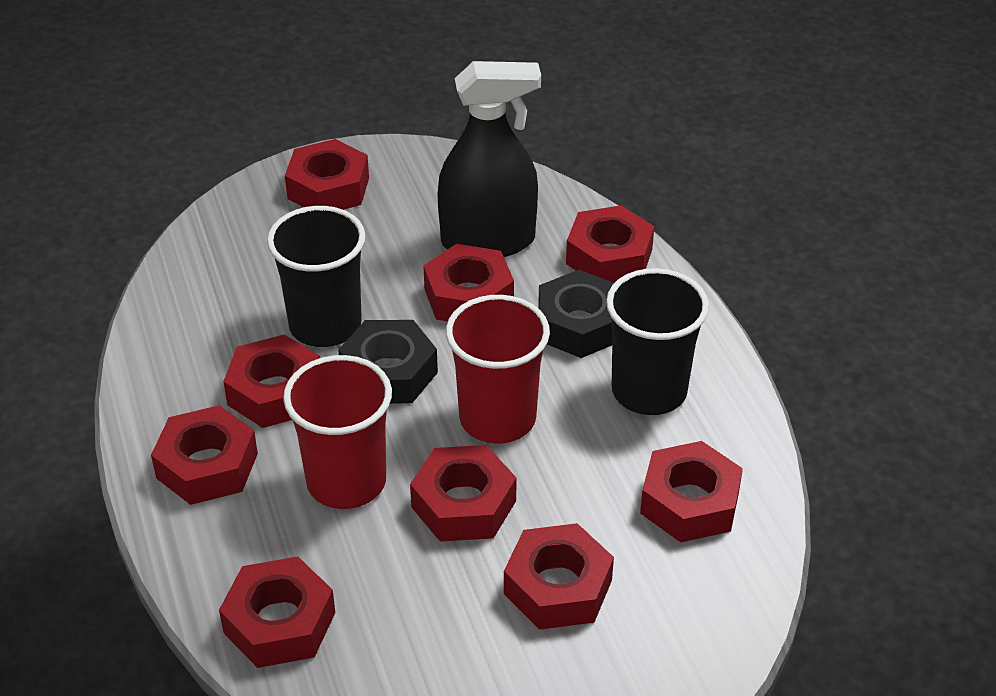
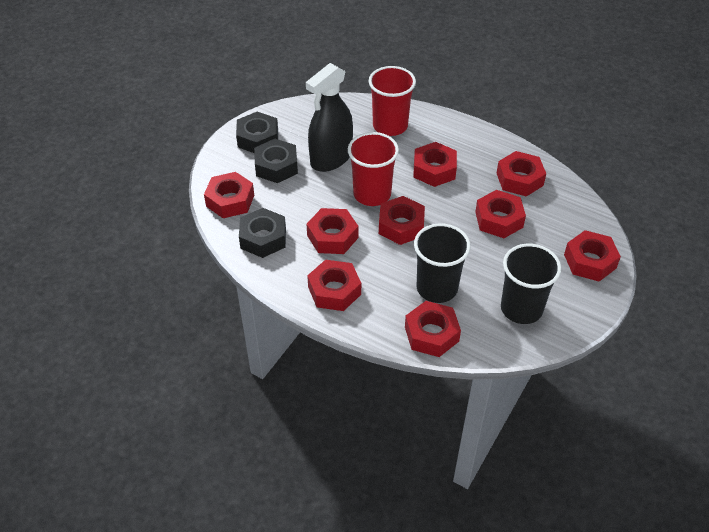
black nut: 2 -> 3

